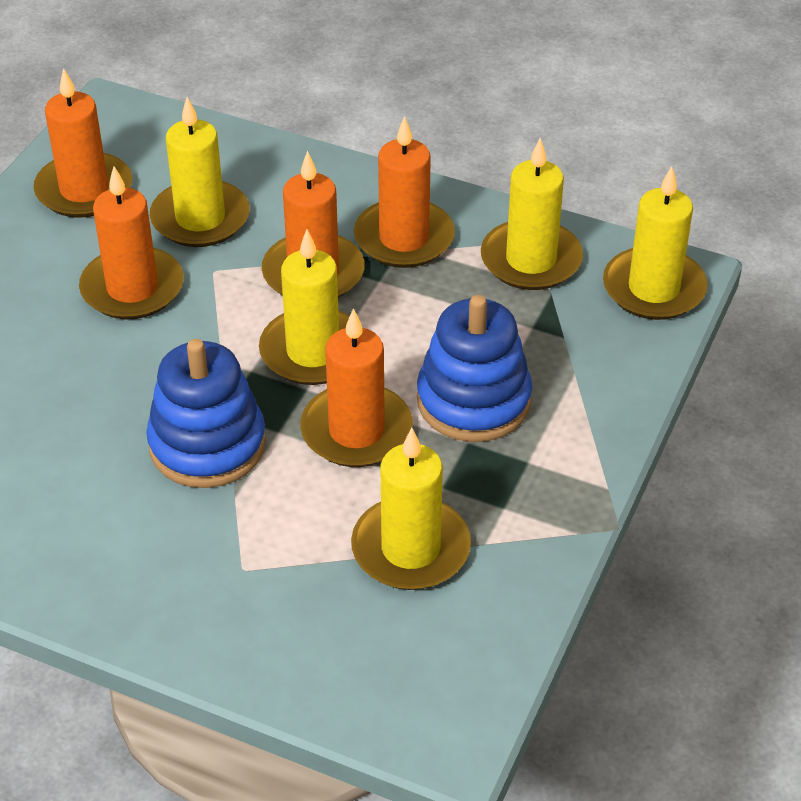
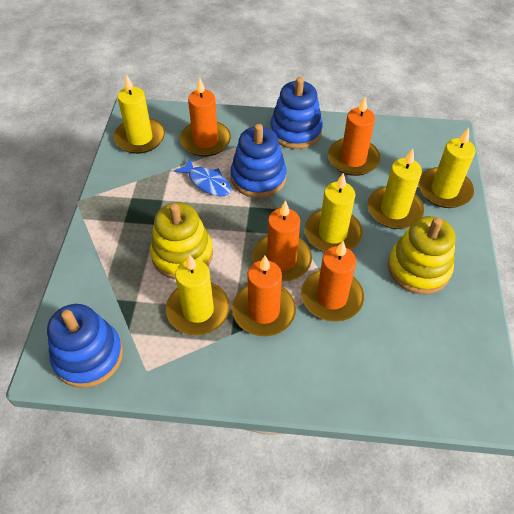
blue fish: 0 -> 1
blue stacking toy: 2 -> 3
yellow stacking toy: 0 -> 2

